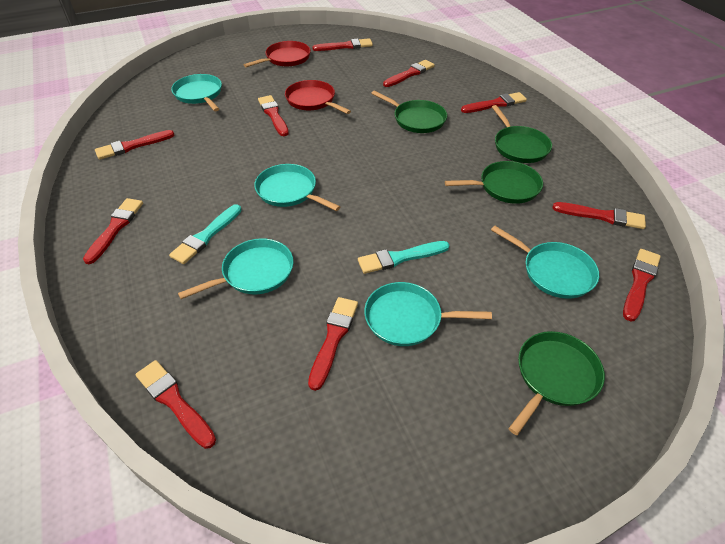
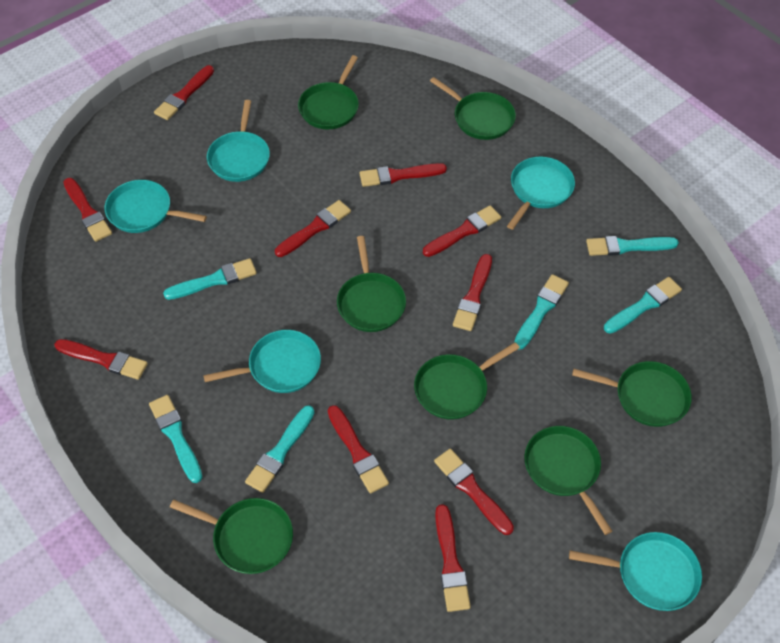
green pan: 4 -> 7
red pan: 2 -> 0
turquoise brush: 2 -> 6

